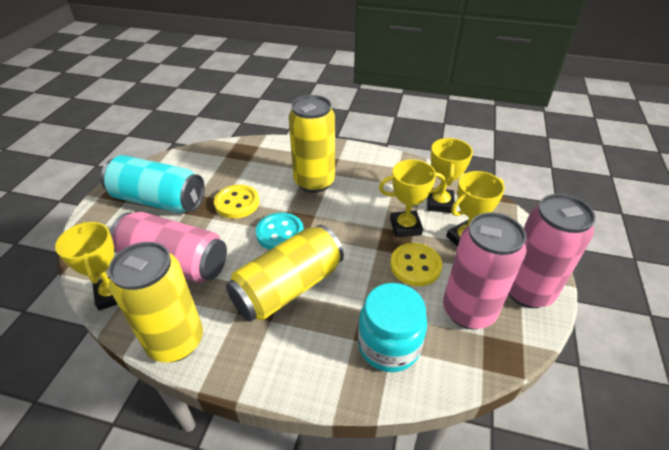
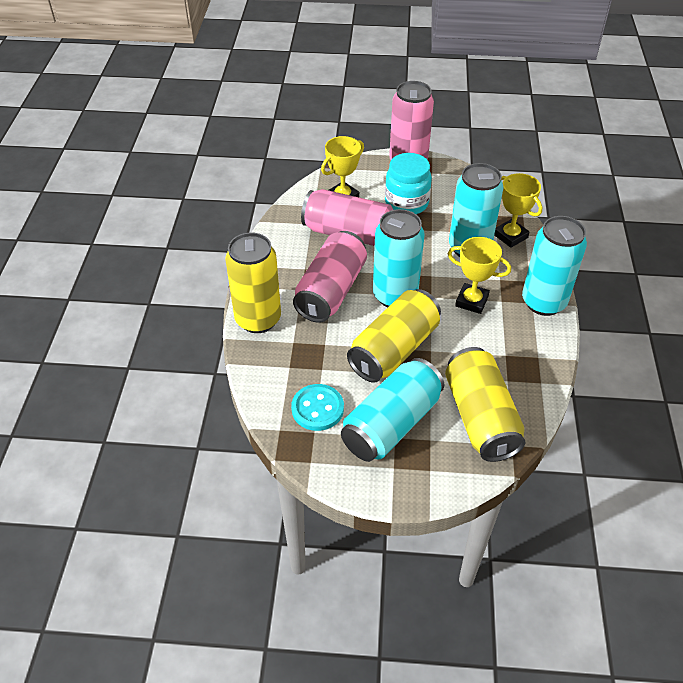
turquoise can: 1 -> 4
yellow button: 2 -> 0
yellow trophy: 4 -> 3

